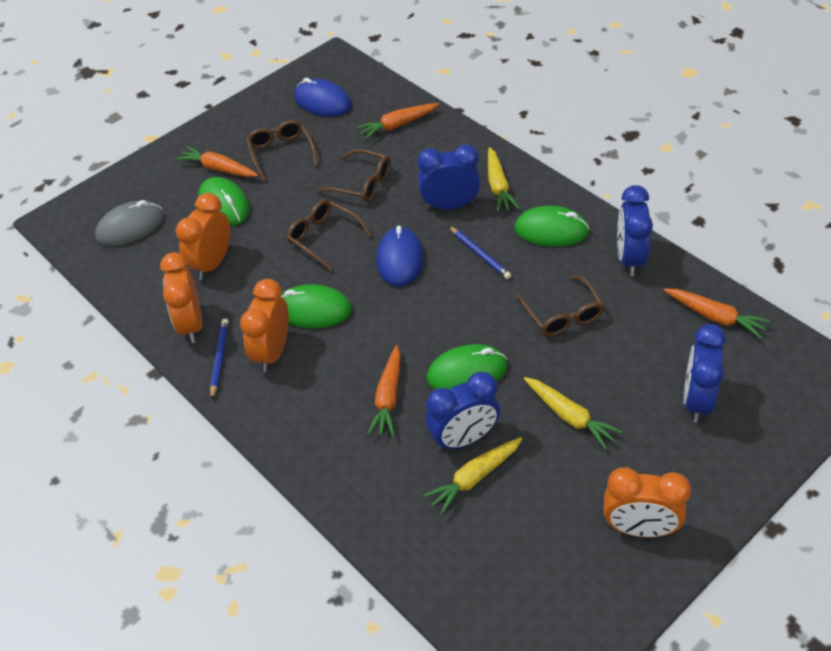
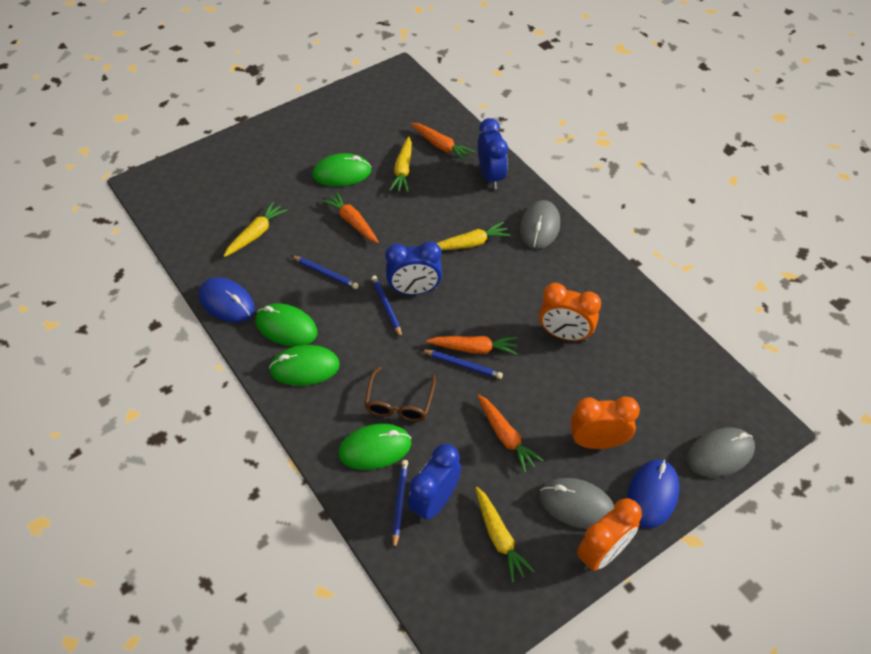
blue clock: 4 -> 3
blue pencil: 2 -> 4
brown glasses: 4 -> 1
grey mouse: 1 -> 3
orange clock: 4 -> 3
yellow carrot: 3 -> 4

